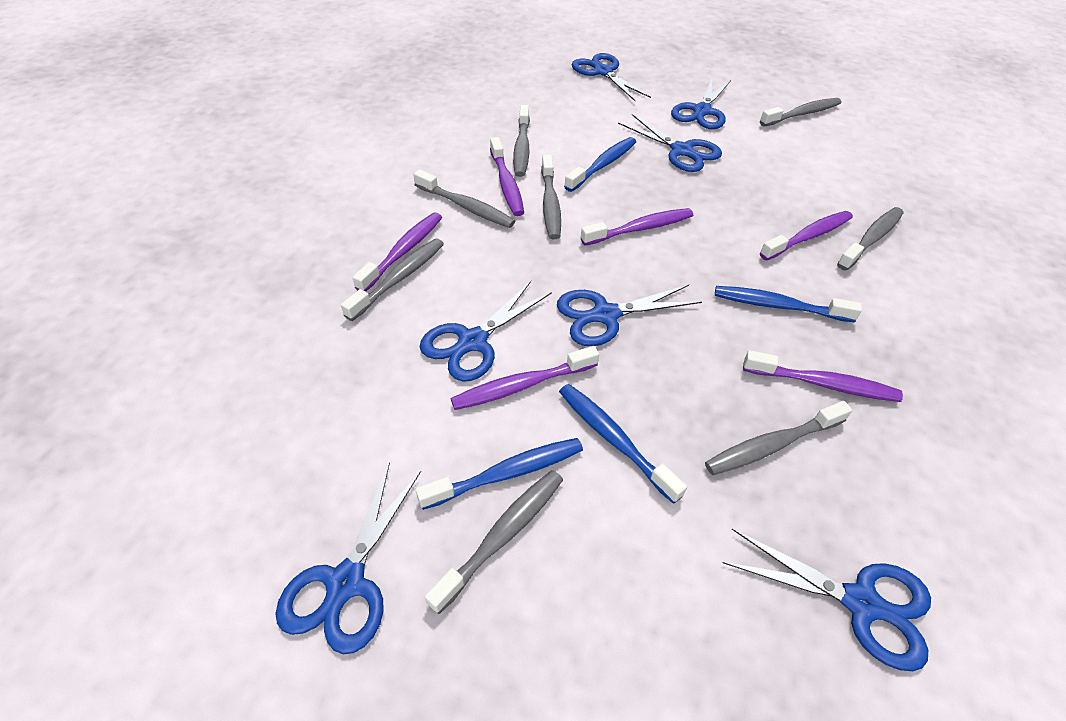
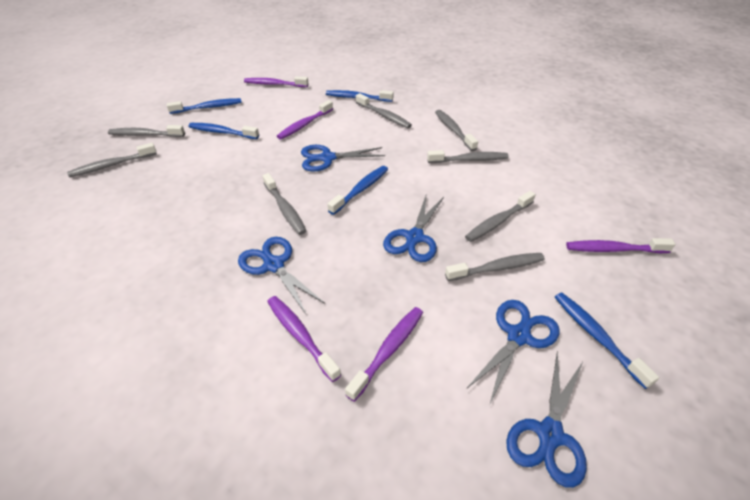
blue scissors: 7 -> 5
blue toothbrush: 4 -> 5
purple toothbrush: 6 -> 5

